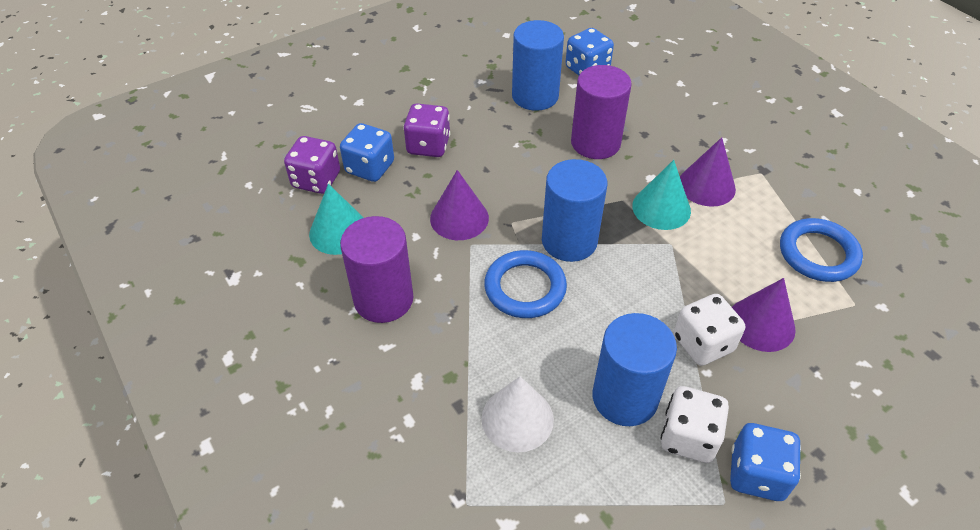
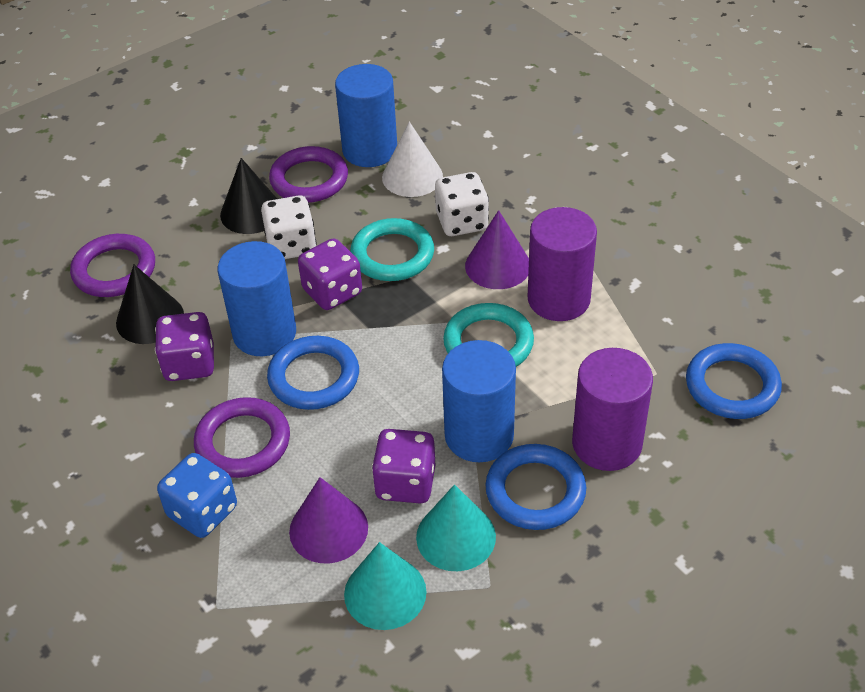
black cone: 0 -> 2
blue dice: 3 -> 1
blue ring: 2 -> 3
purple cone: 3 -> 2
purple dice: 2 -> 3
purple ring: 0 -> 3
turquoise ring: 0 -> 2

